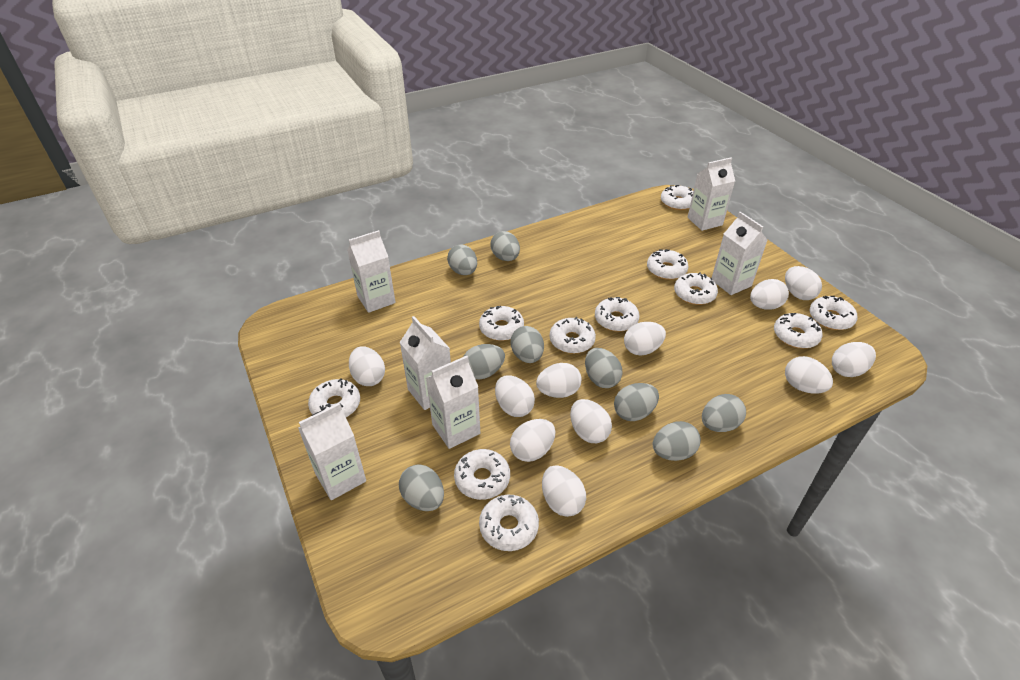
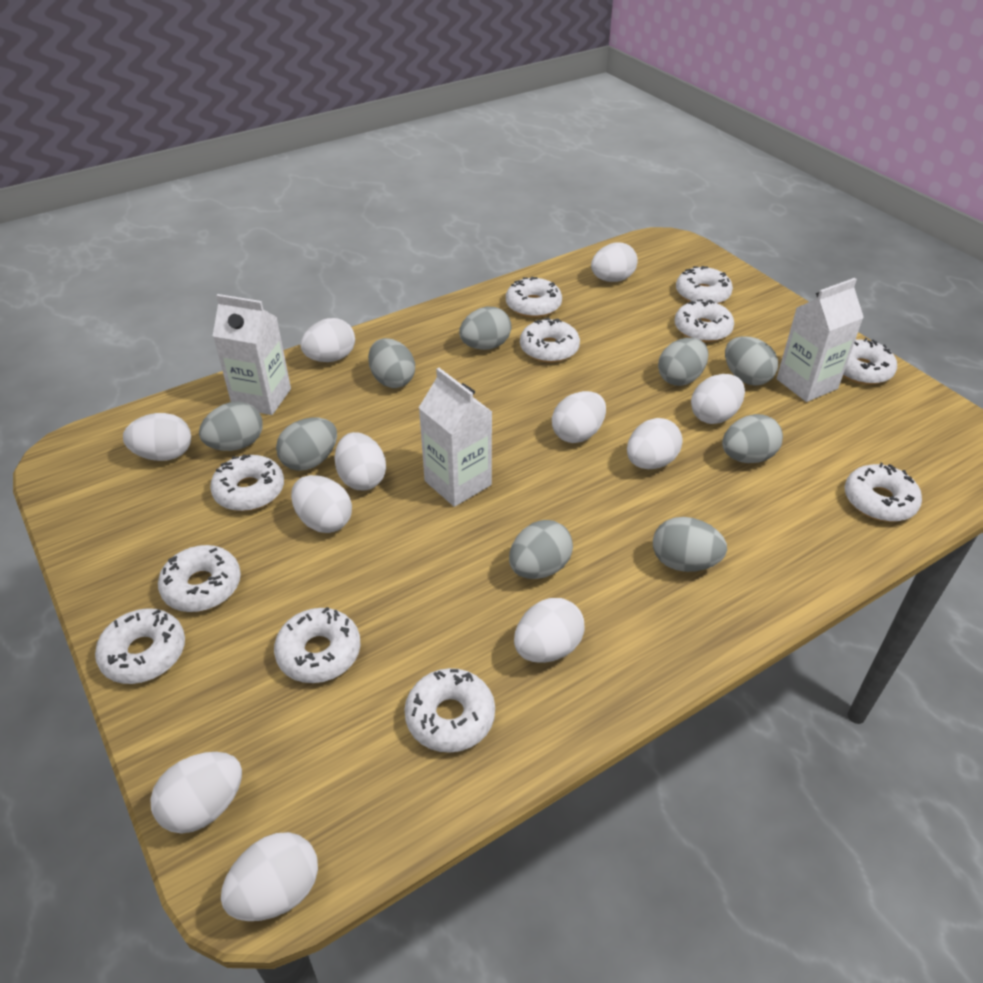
white carton: 6 -> 3

